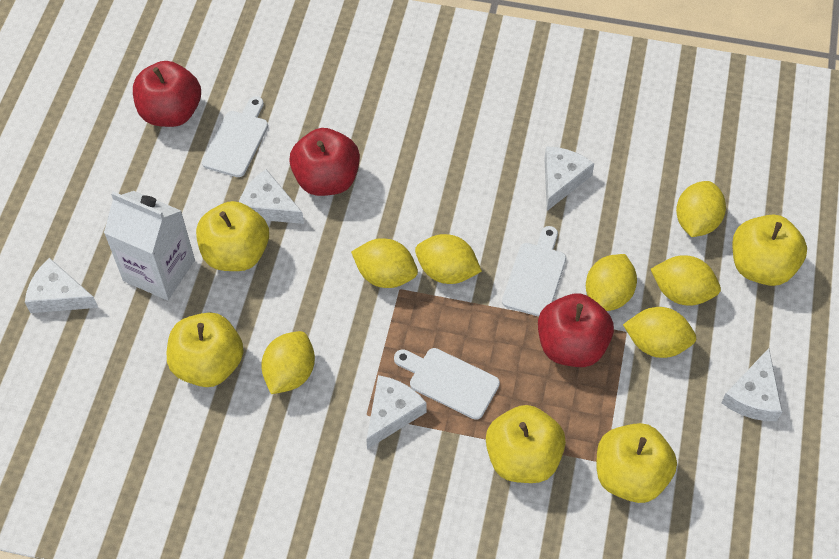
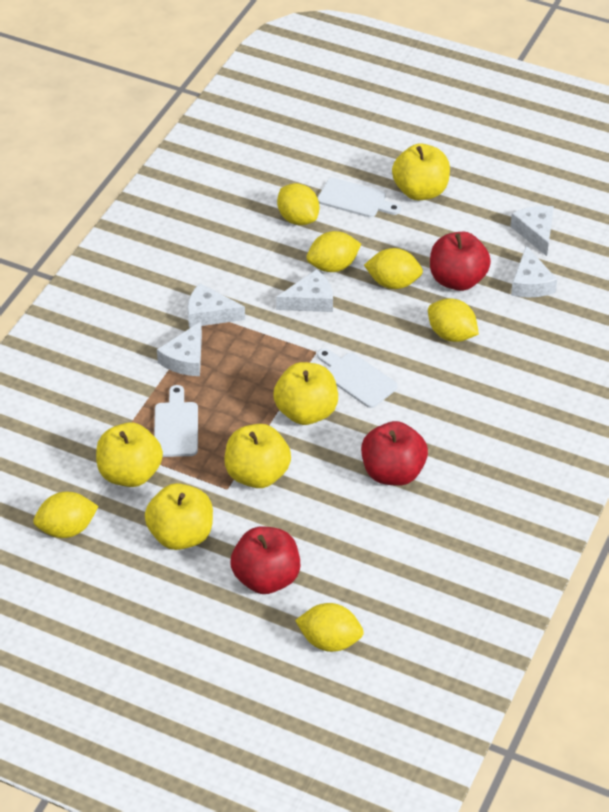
white carton: 1 -> 0
yellow lemon: 7 -> 6

